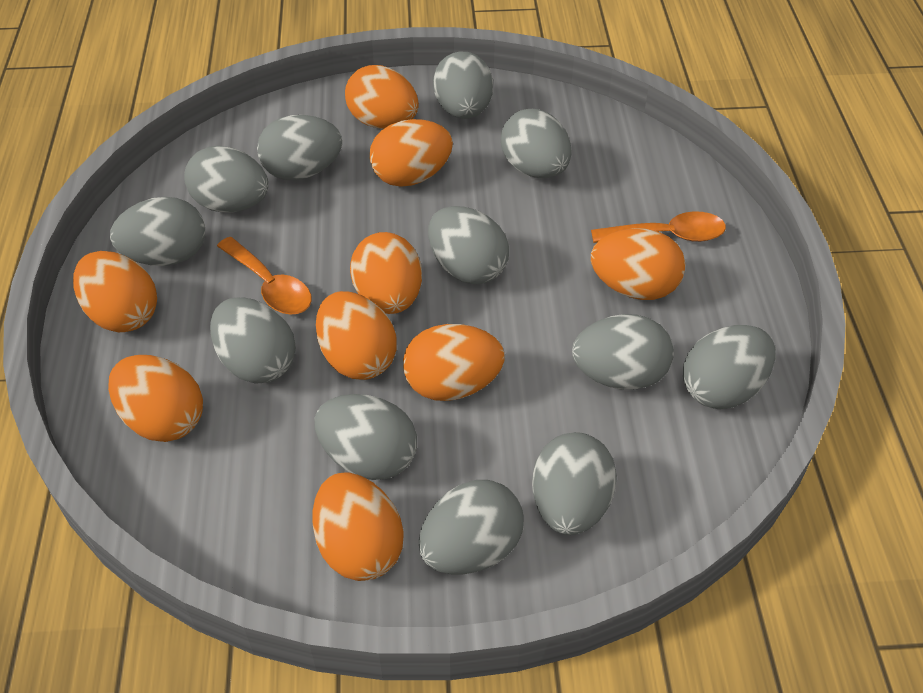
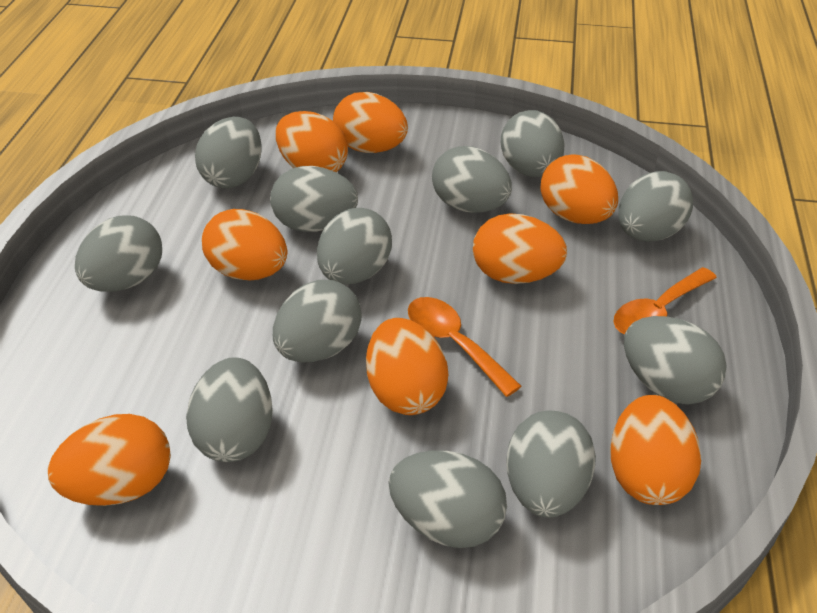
orange egg: 9 -> 8

